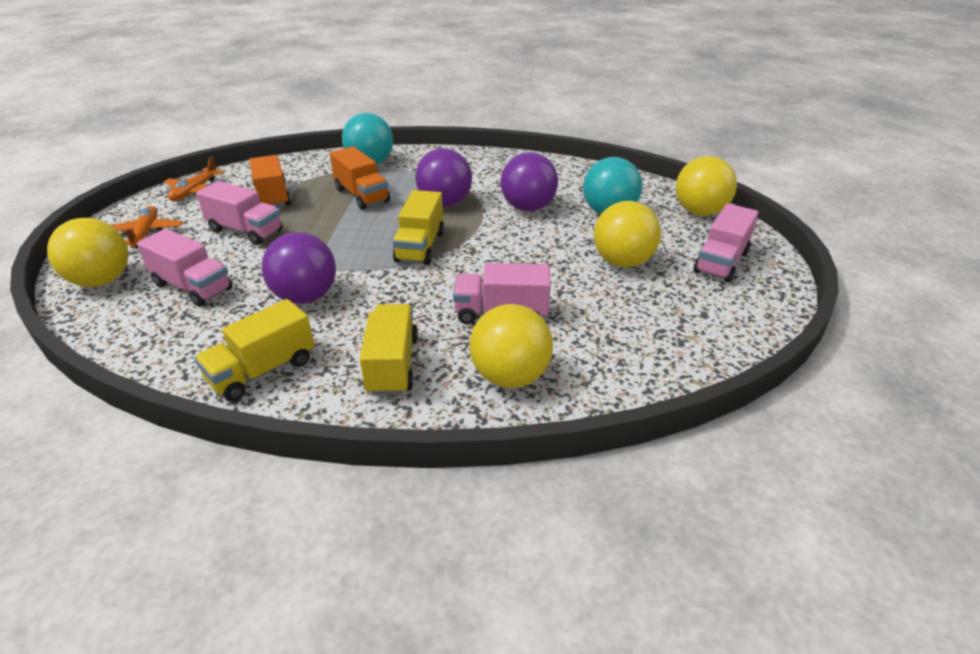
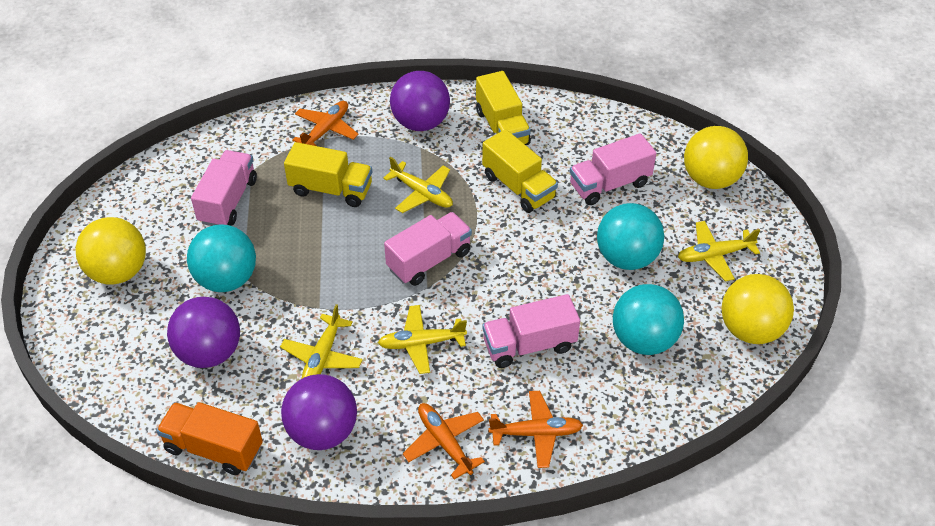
orange plane: 2 -> 3
orange truck: 2 -> 1
turquoise ball: 2 -> 3
yellow ball: 4 -> 3
yellow plane: 0 -> 4

